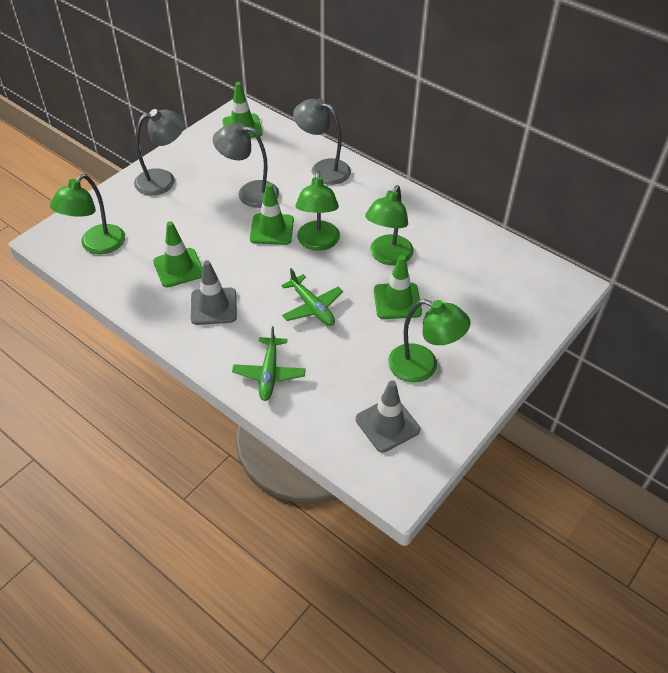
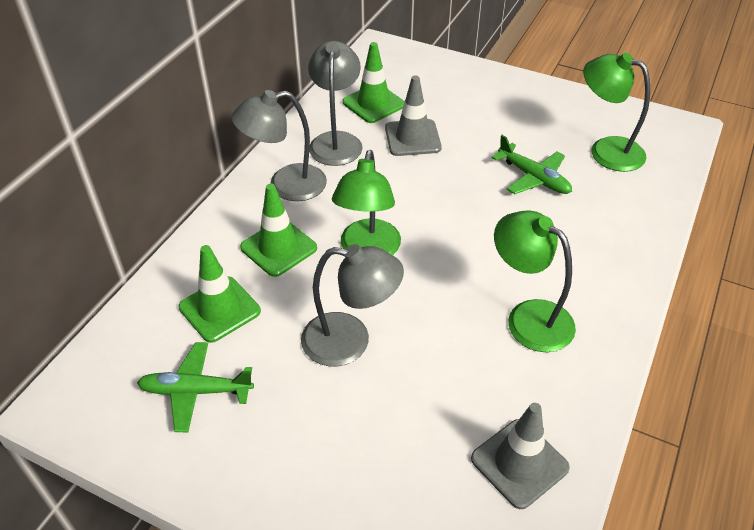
green lamp: 4 -> 3
green traffic cone: 4 -> 3

